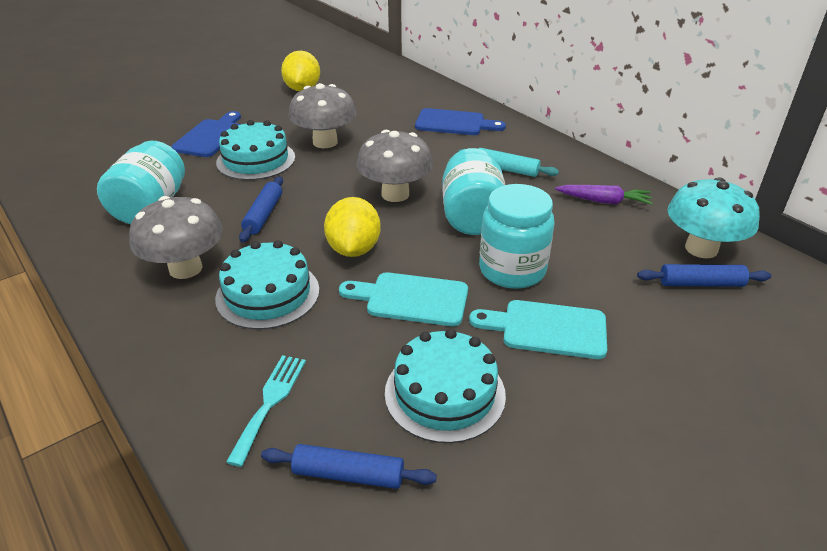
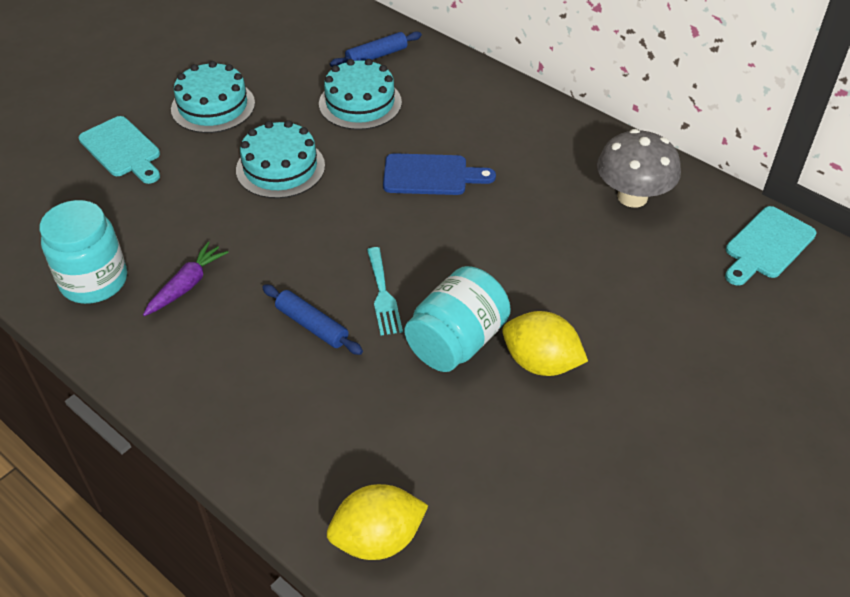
blue cutting board: 2 -> 1
blue rolling pin: 3 -> 2
grey mushroom: 3 -> 1
turquoise jar: 3 -> 2
turquoise mushroom: 1 -> 0
turquoise rolling pin: 1 -> 0

